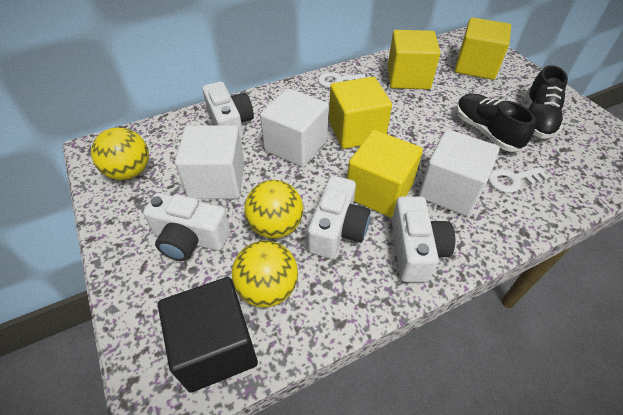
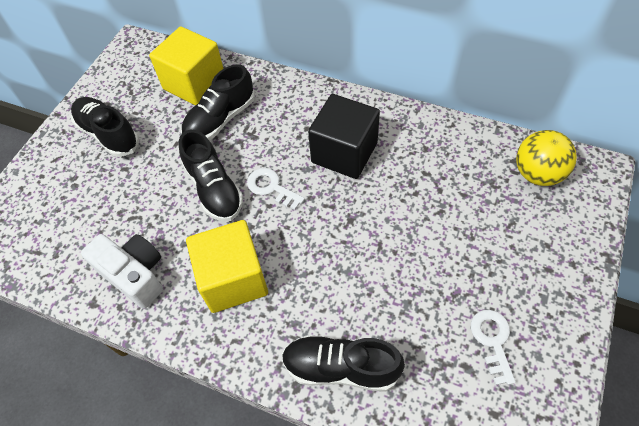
black shoe: 2 -> 4
white camera: 4 -> 1
white cube: 3 -> 0
yellow ball: 3 -> 1
yellow cube: 4 -> 2

